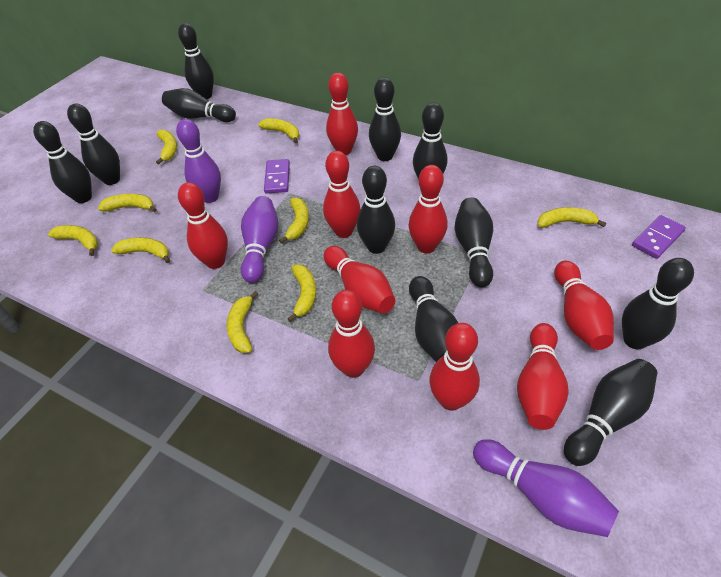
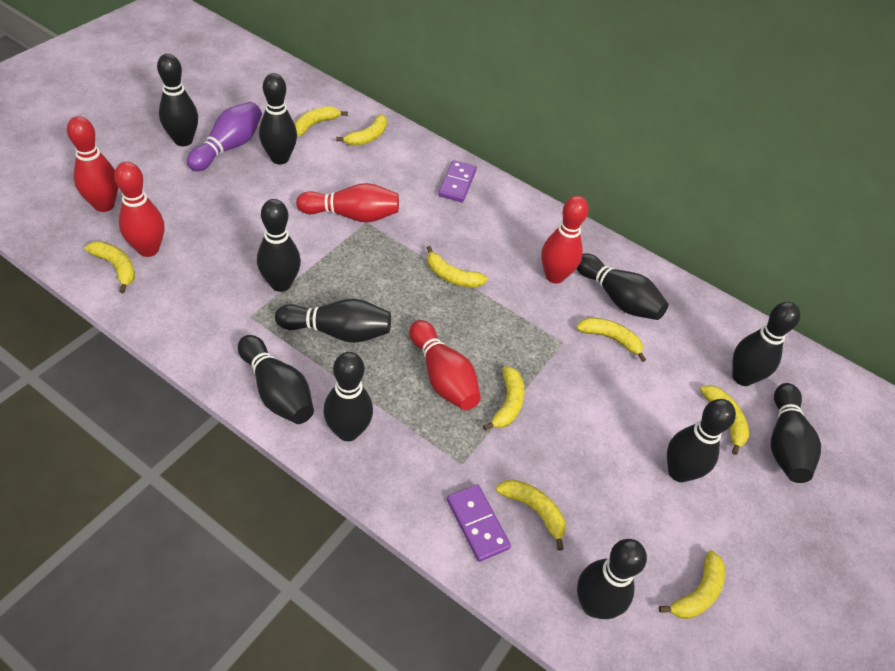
purple bowling pin: 3 -> 1
red bowling pin: 9 -> 5

